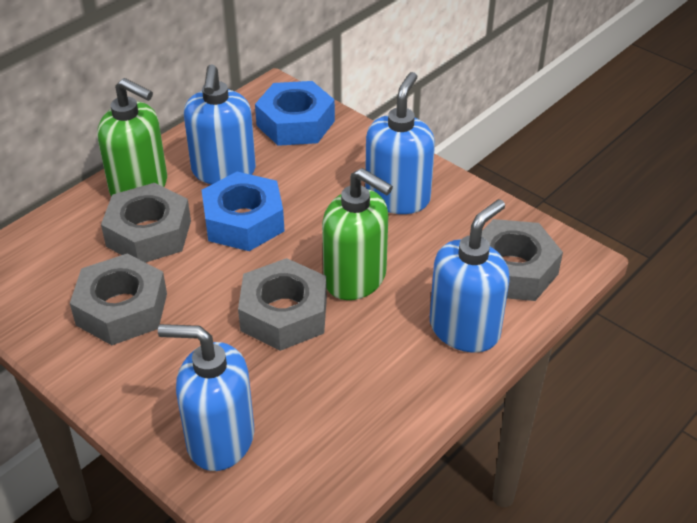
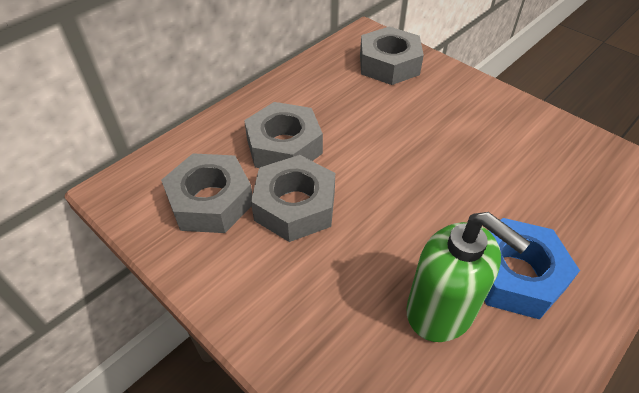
blue nut: 2 -> 1
blue soap dispenser: 4 -> 0
green soap dispenser: 2 -> 1

